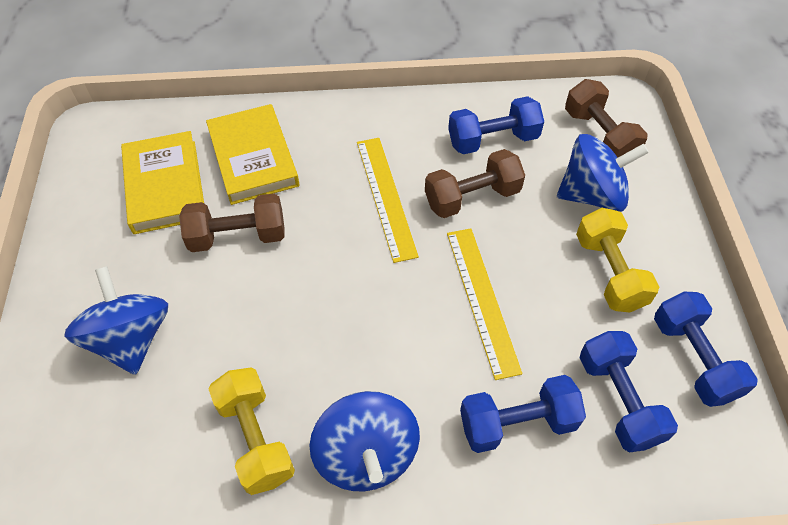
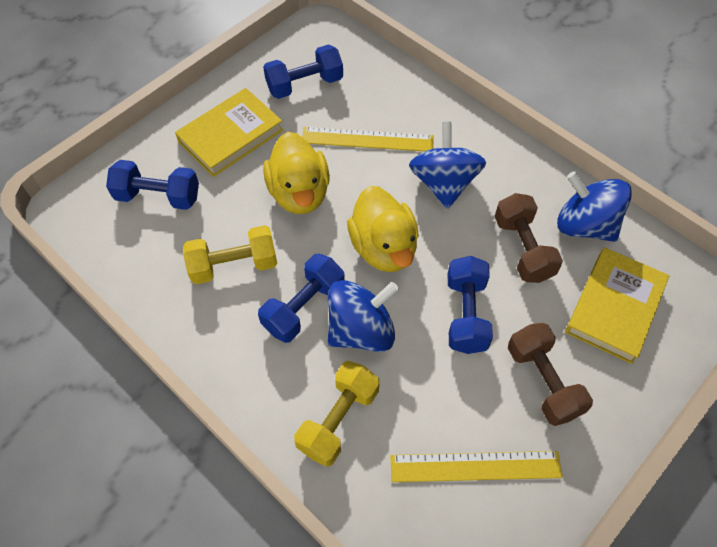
brown dumbbell: 3 -> 2
yellow duck: 0 -> 2

